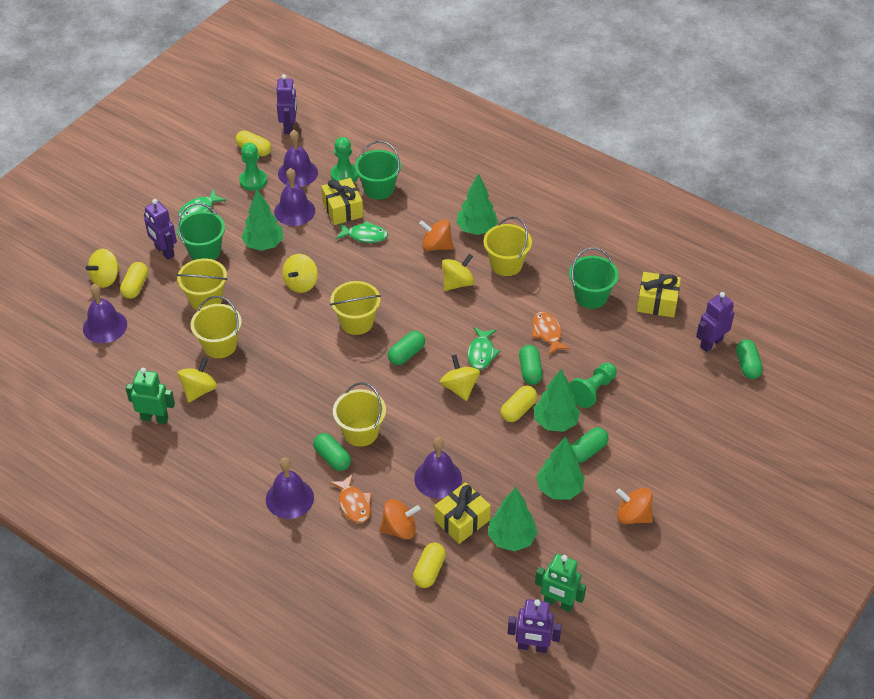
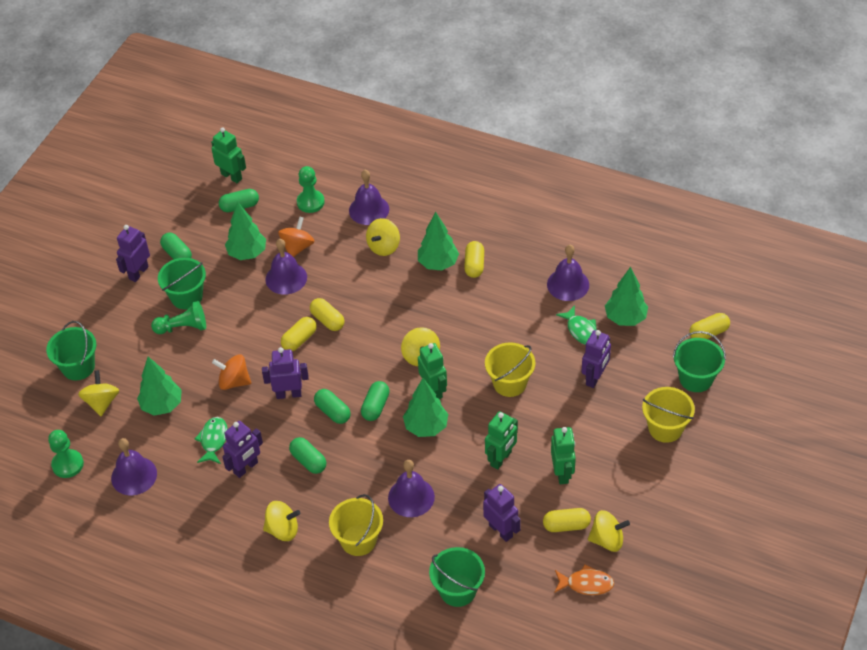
green bucket: 3 -> 4
green fish: 3 -> 2
green robot: 2 -> 4
orange fish: 2 -> 1
orange spinning top: 3 -> 2
purple robot: 4 -> 5
yellow bucket: 5 -> 3
yellow capsule: 4 -> 5
yellow gift: 3 -> 0

